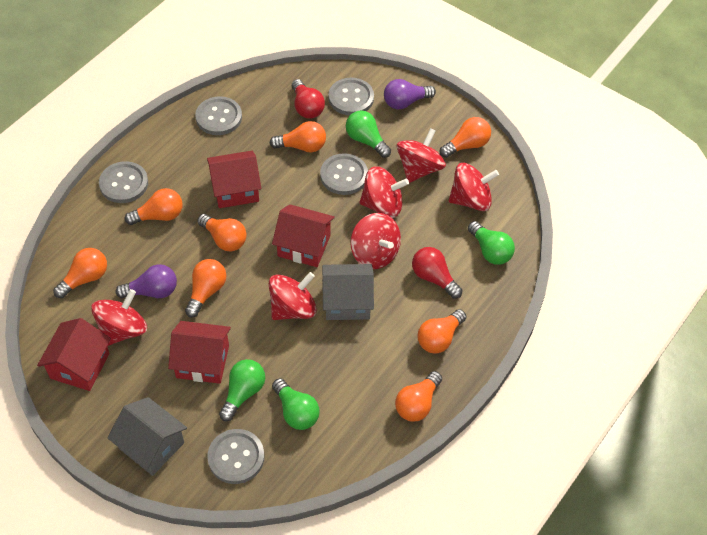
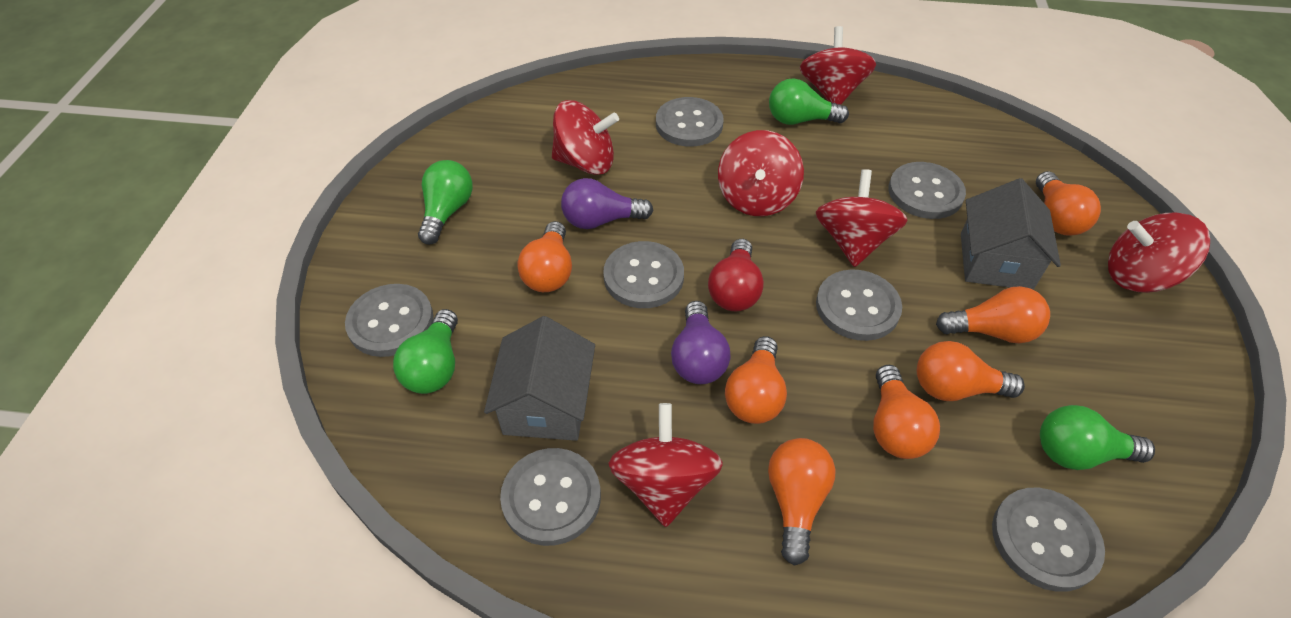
grey button: 5 -> 7
orange light bulb: 8 -> 7
red house: 4 -> 0
red light bulb: 2 -> 1

